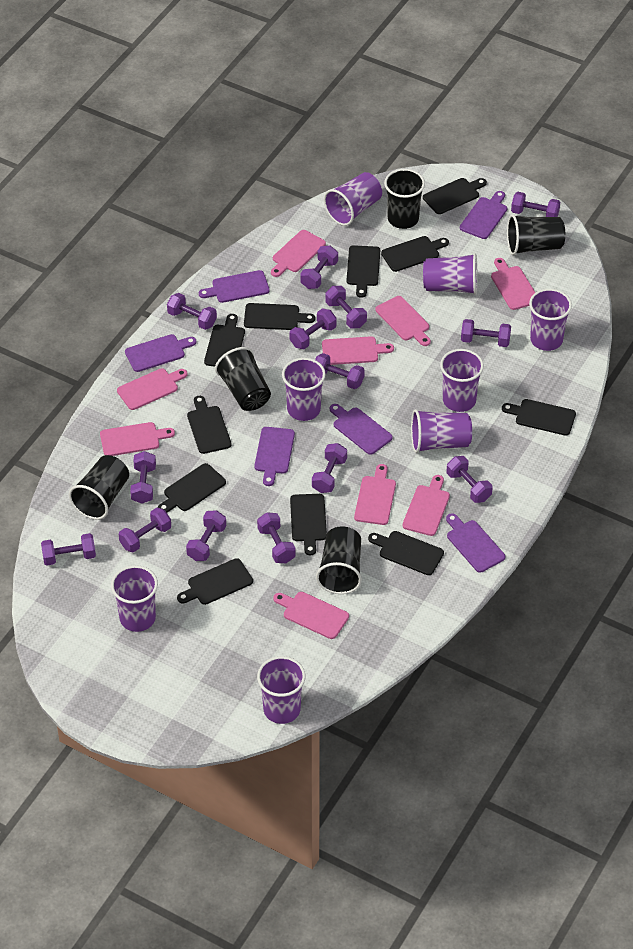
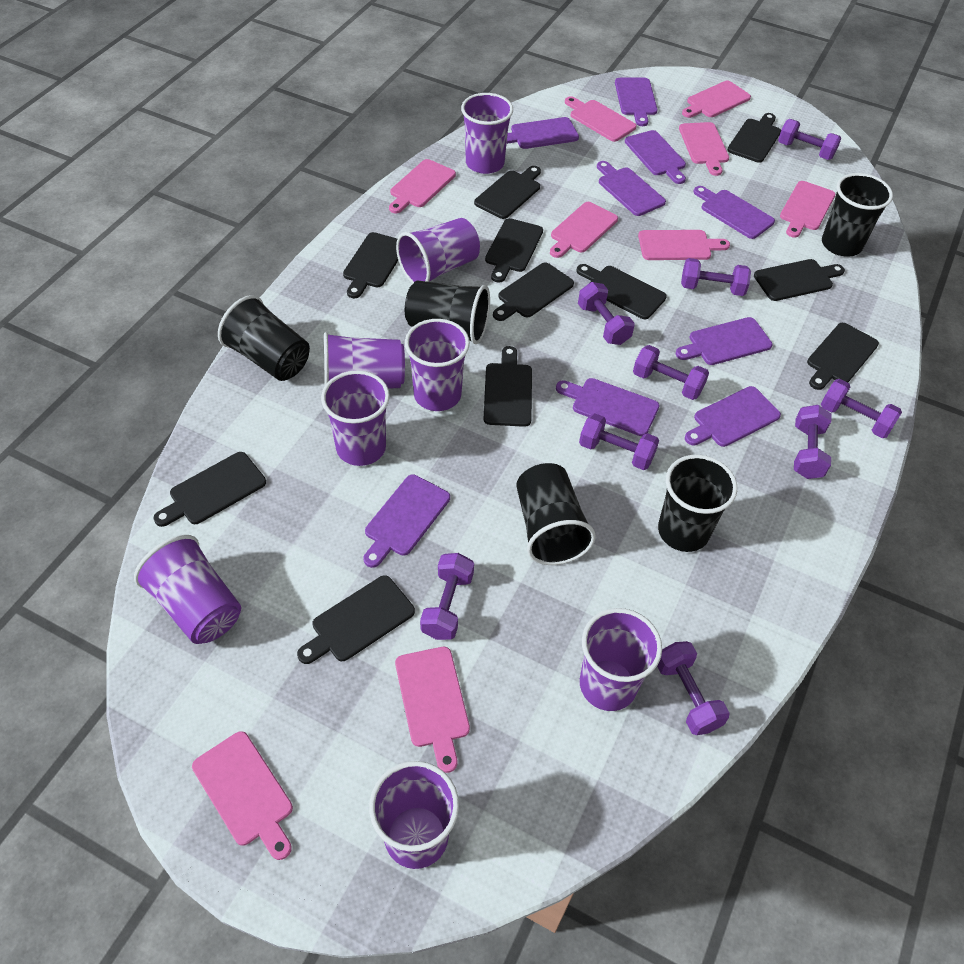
purple cutting board: 6 -> 9
purple dumbbell: 14 -> 9

